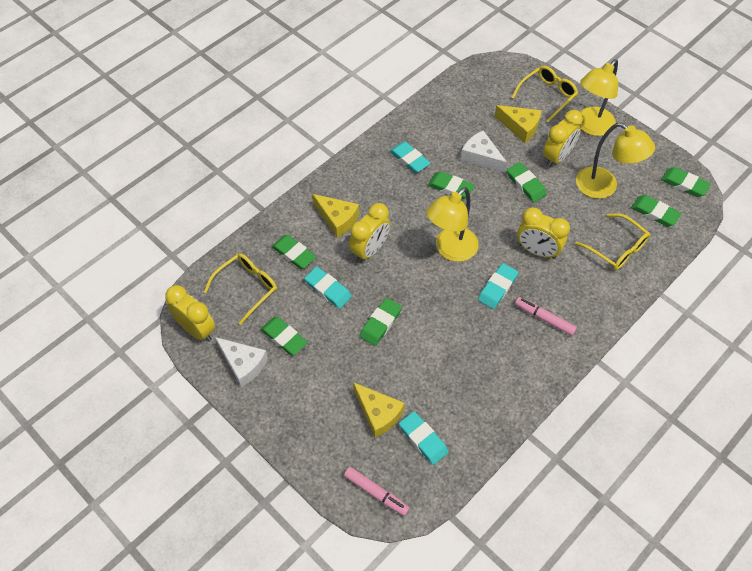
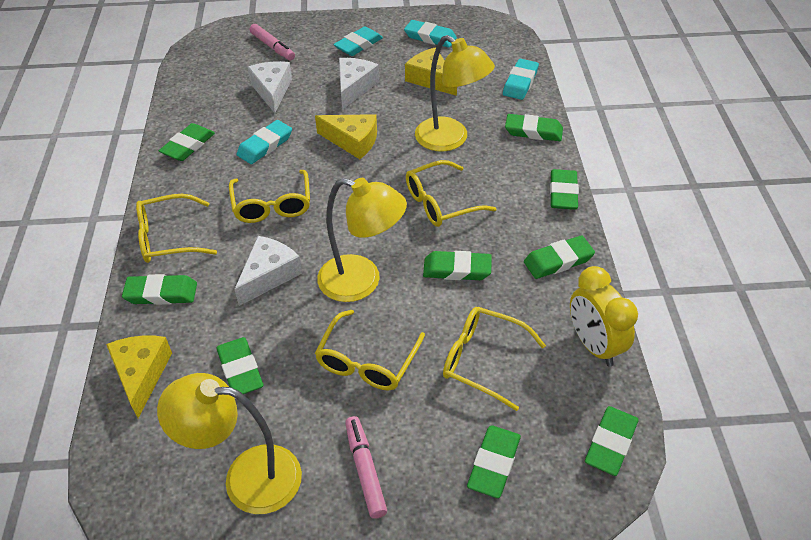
green eraser: 7 -> 9
white cheese: 2 -> 3
yellow clock: 4 -> 1
yellow glasses: 3 -> 5

